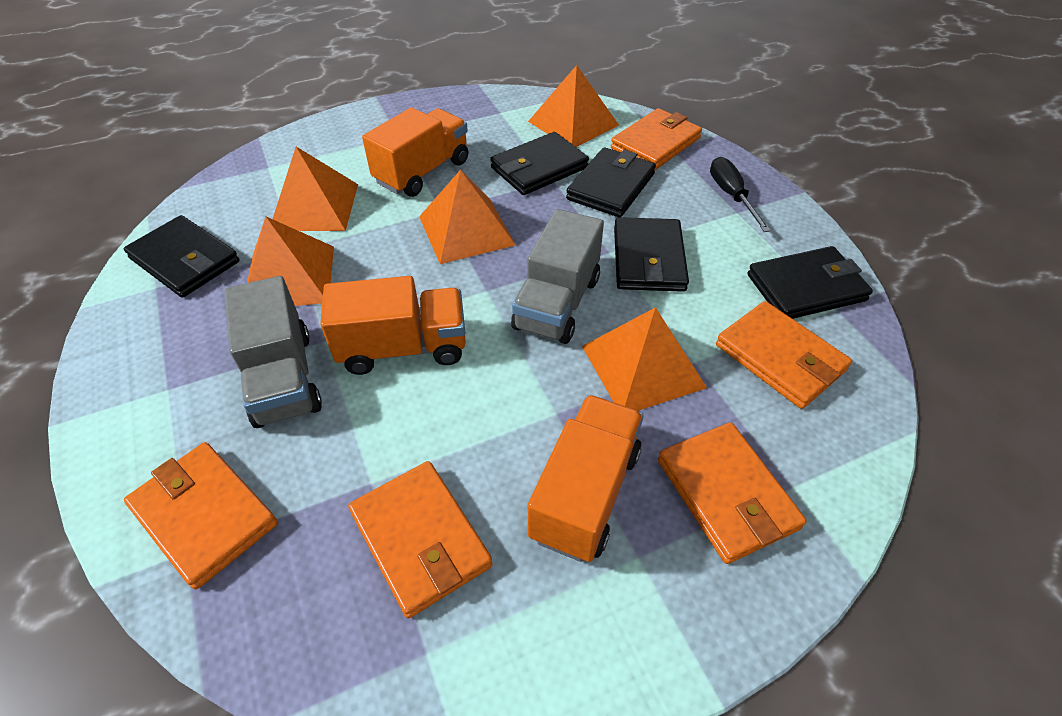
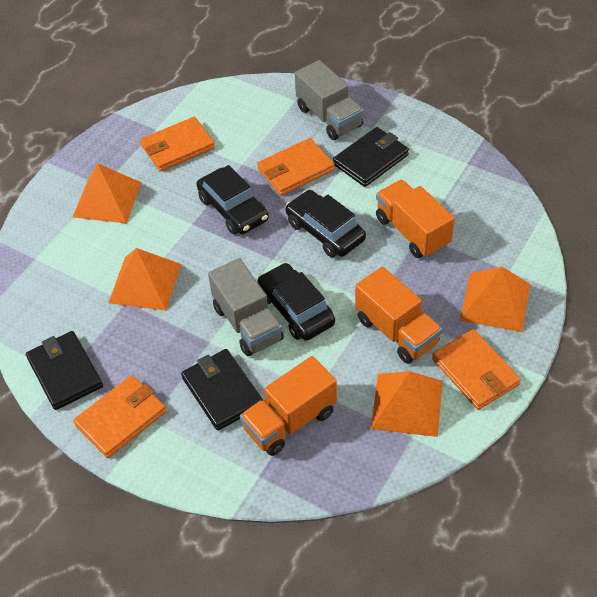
black car: 0 -> 3
black screwdriver: 1 -> 0
black wallet: 5 -> 3
orange pyramid: 5 -> 4
orange wallet: 5 -> 4

